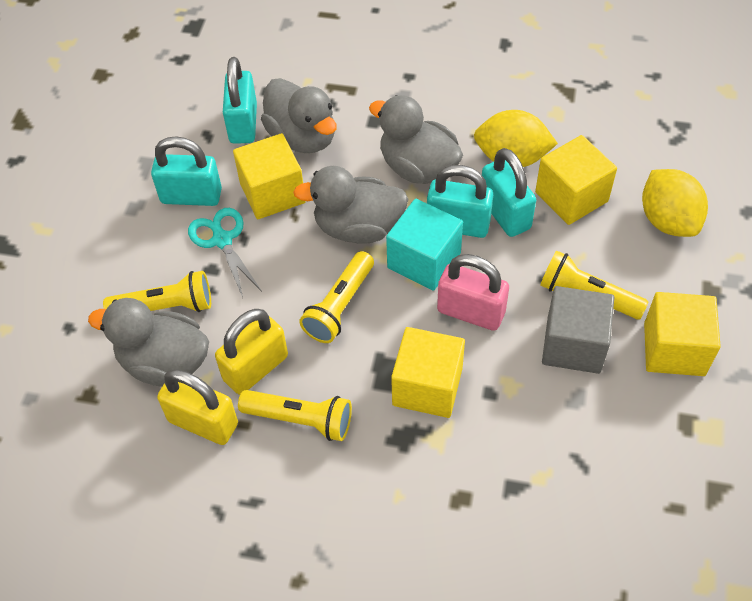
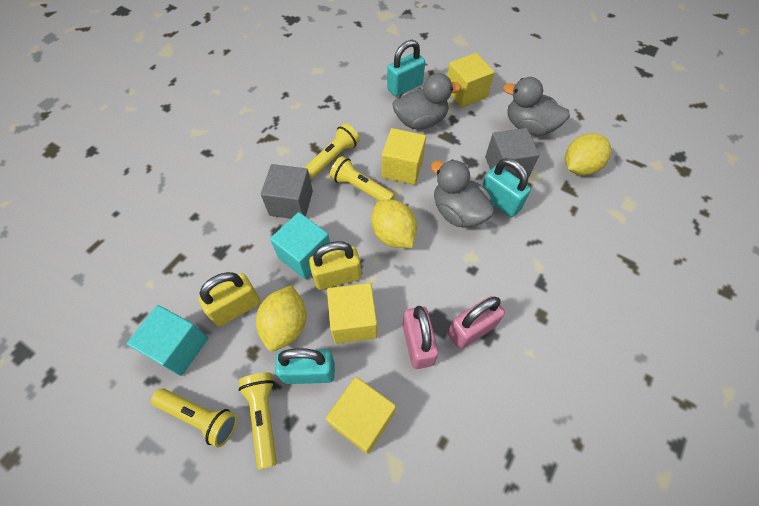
grey cube: 1 -> 2
grey duck: 4 -> 3
pink padlock: 1 -> 2
turquoise cube: 1 -> 2
turquoise padlock: 4 -> 3
turquoise scissors: 1 -> 0
yellow lemon: 2 -> 3

